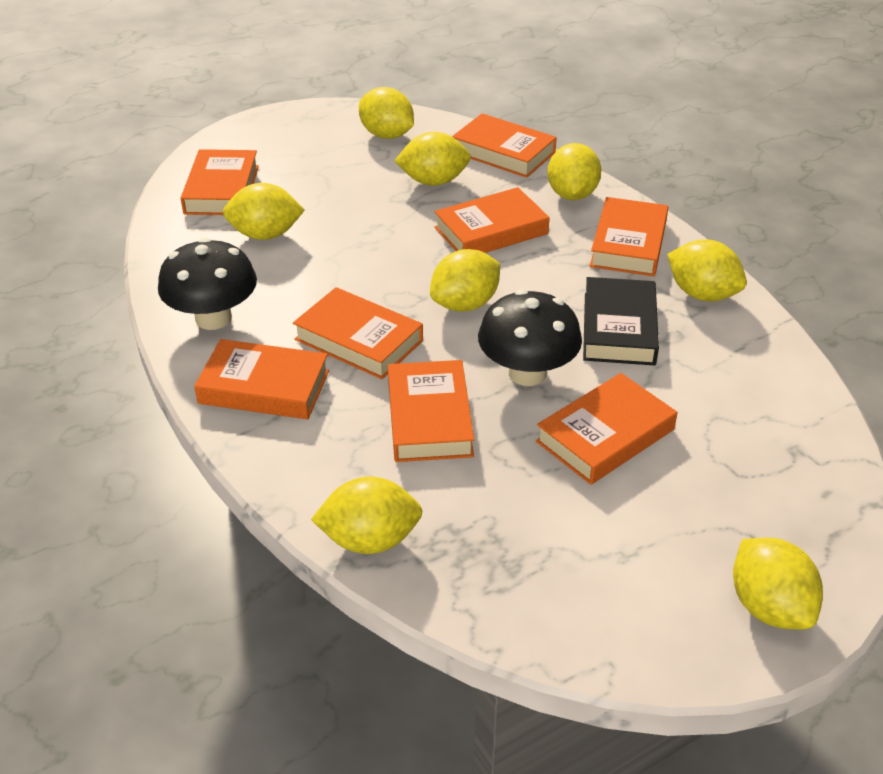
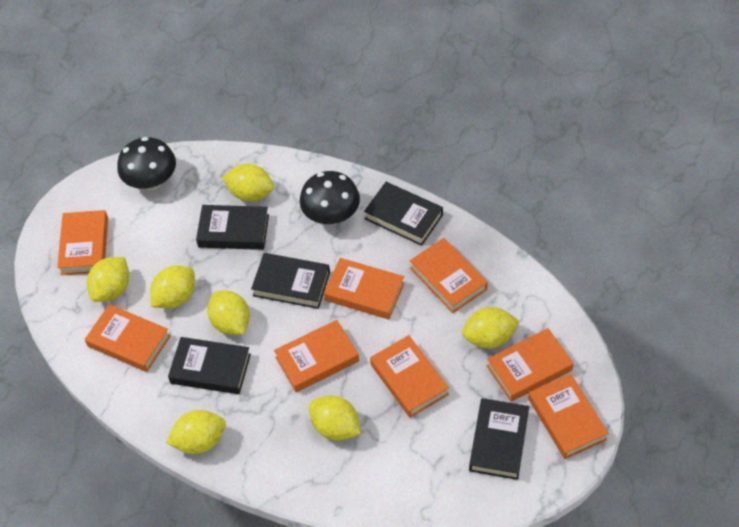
black book: 1 -> 5
yellow lemon: 8 -> 7

